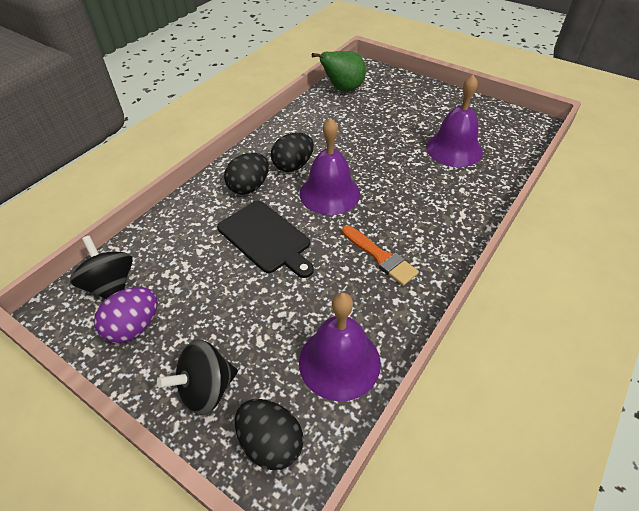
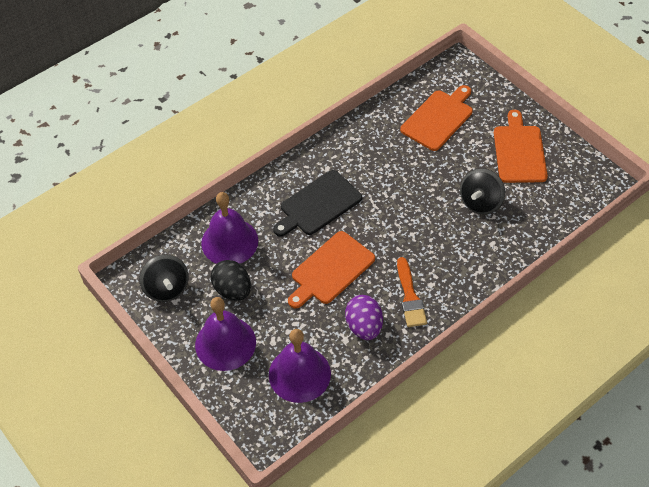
black egg: 3 -> 1
green pear: 1 -> 0
orange cutting board: 0 -> 3

